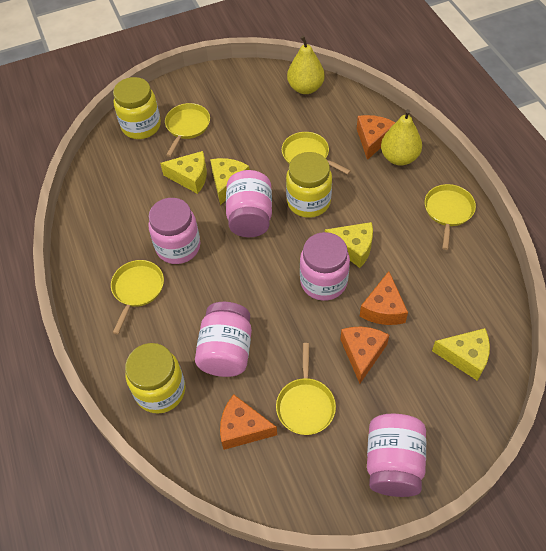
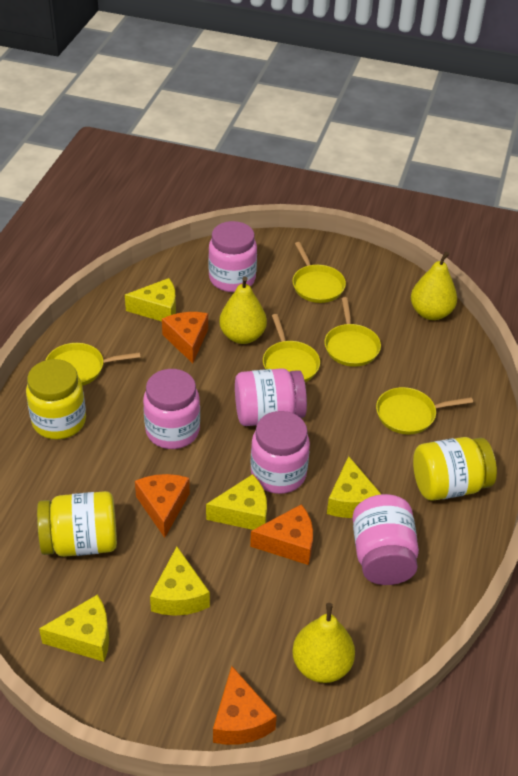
yellow cheese: 4 -> 5
yellow pear: 2 -> 3

